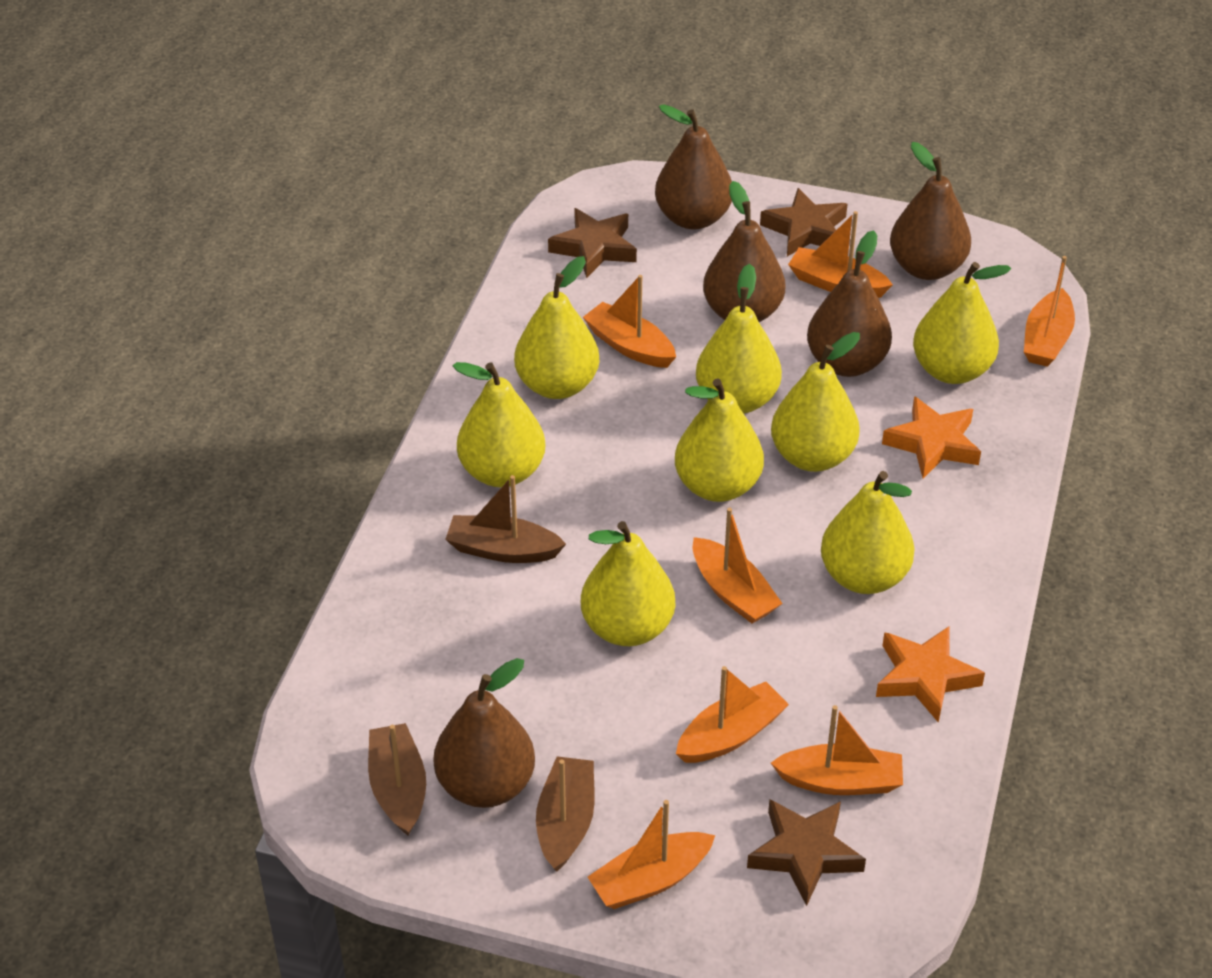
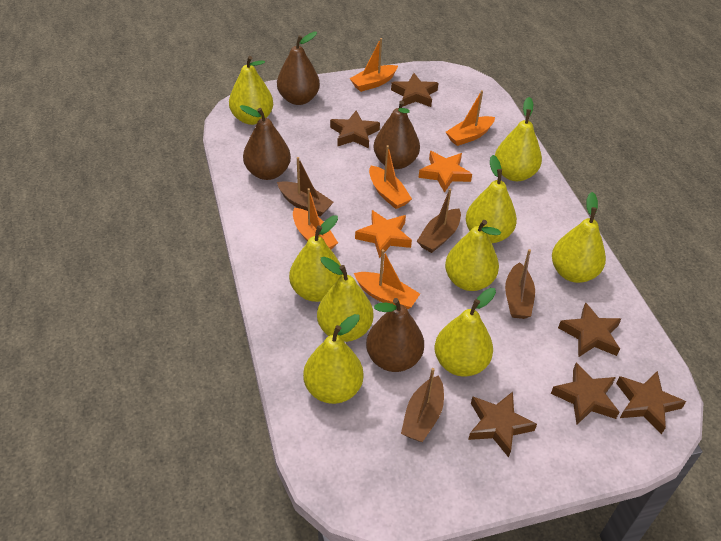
brown boat: 3 -> 4
brown pear: 5 -> 4
brown star: 3 -> 6
orange boat: 7 -> 5
yellow pear: 8 -> 9

